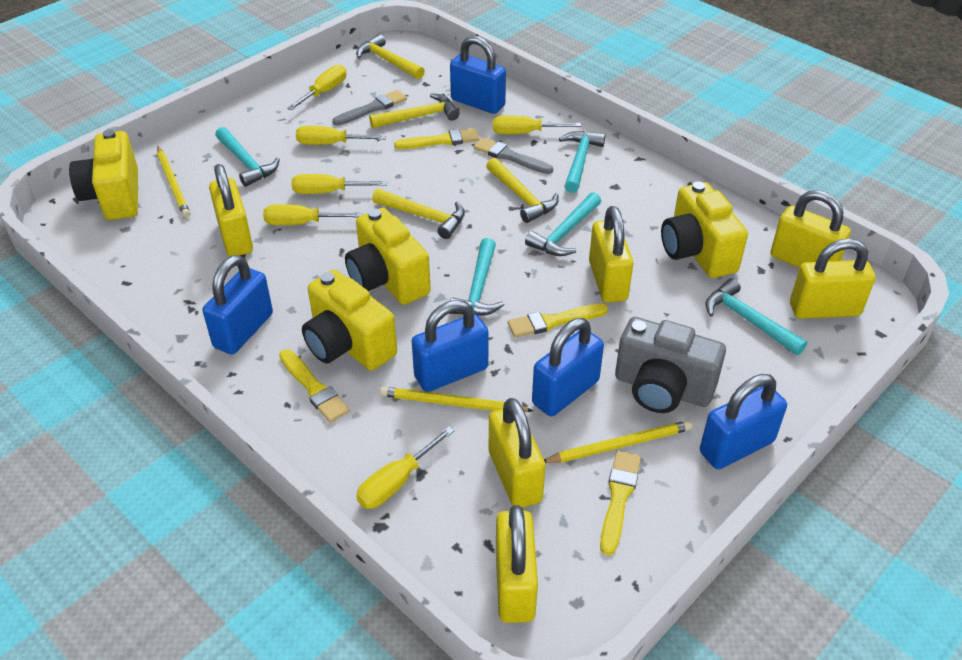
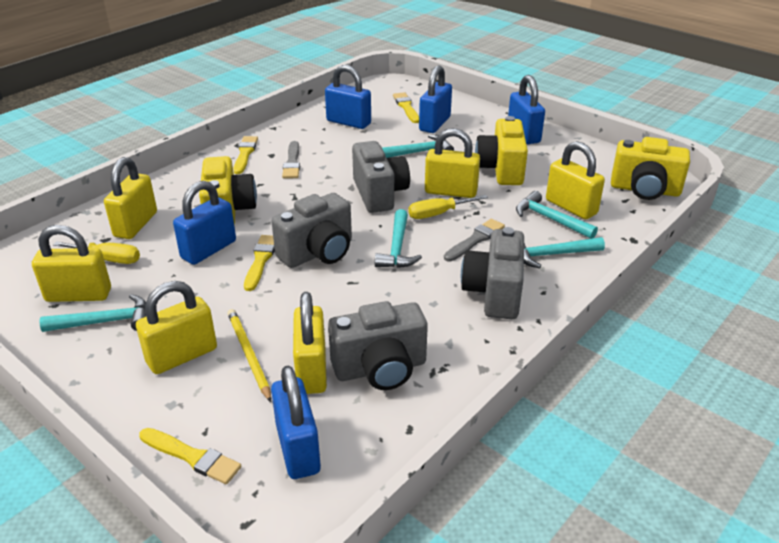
grey camera: 1 -> 4
yellow camera: 4 -> 3
yellow hammer: 4 -> 0
yellow pencil: 3 -> 1
yellow screwdriver: 6 -> 2

